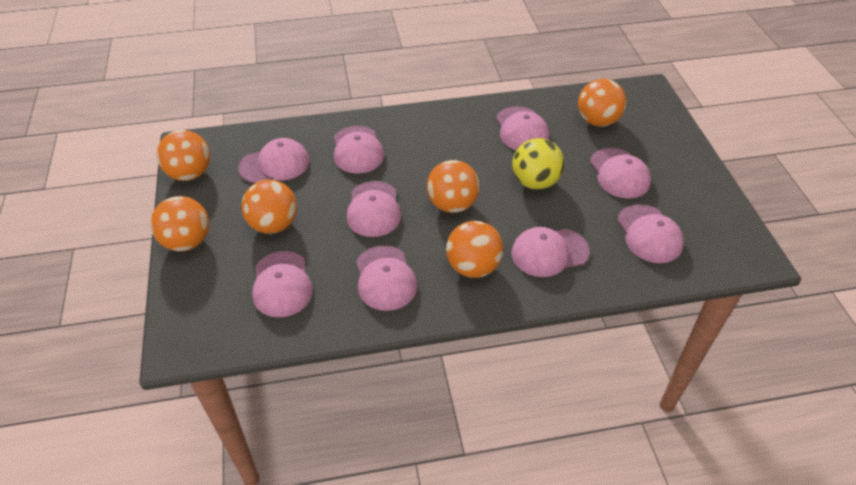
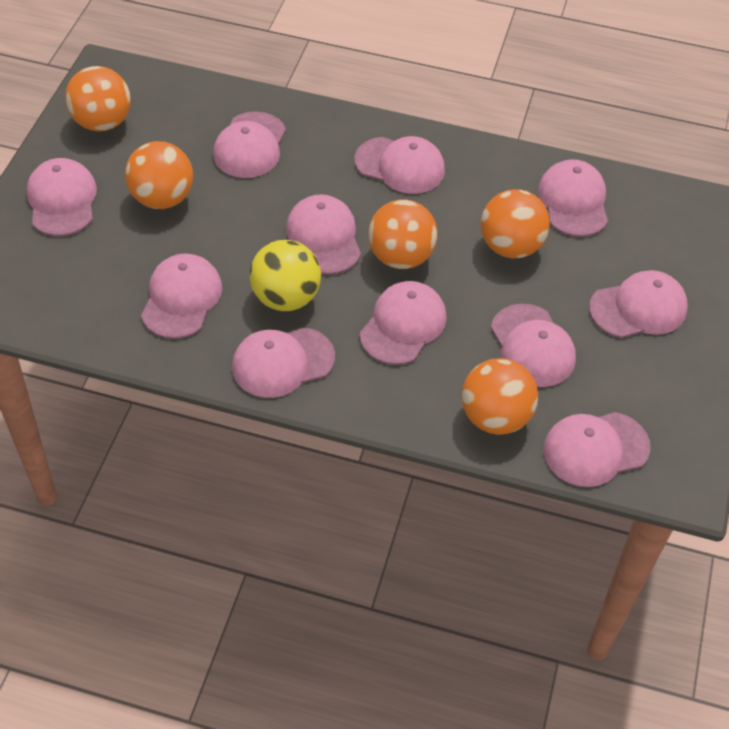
orange ball: 6 -> 5
pink cap: 9 -> 11

